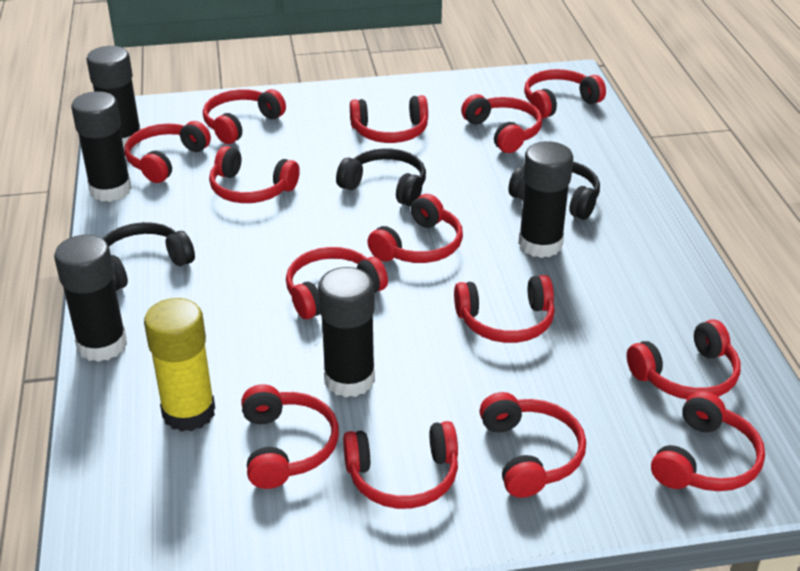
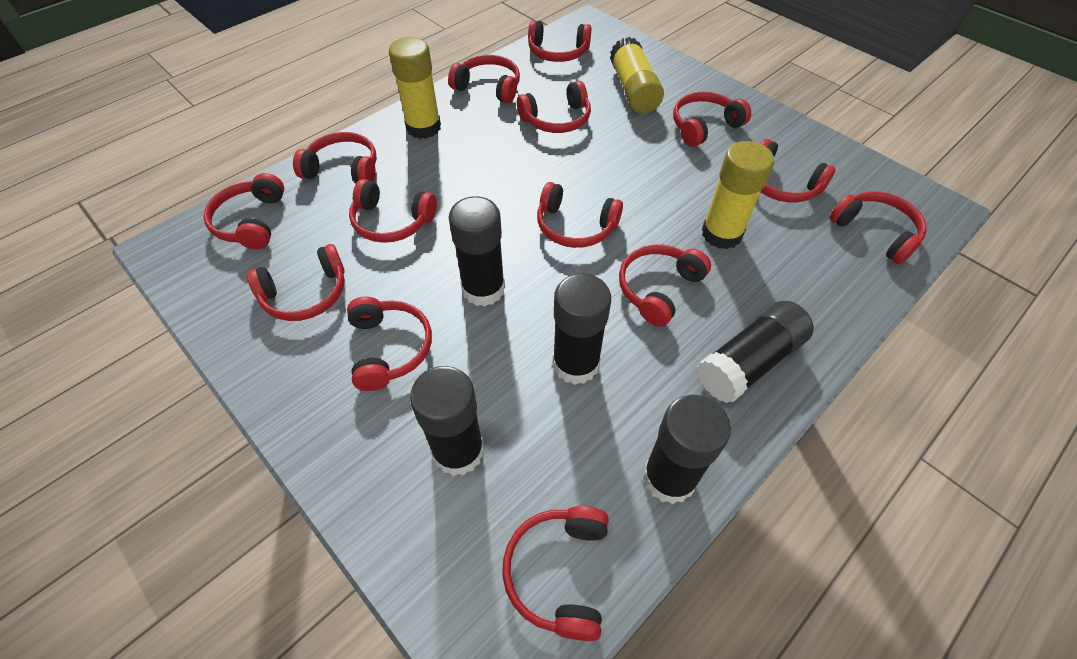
black headphones: 3 -> 0
yellow glue stick: 1 -> 3

